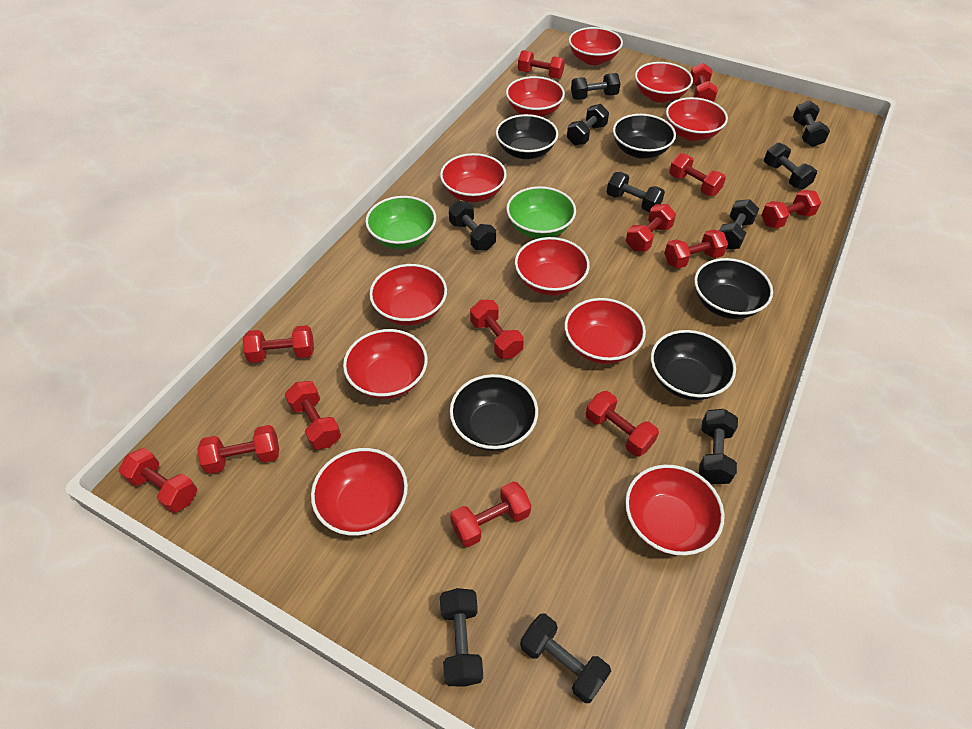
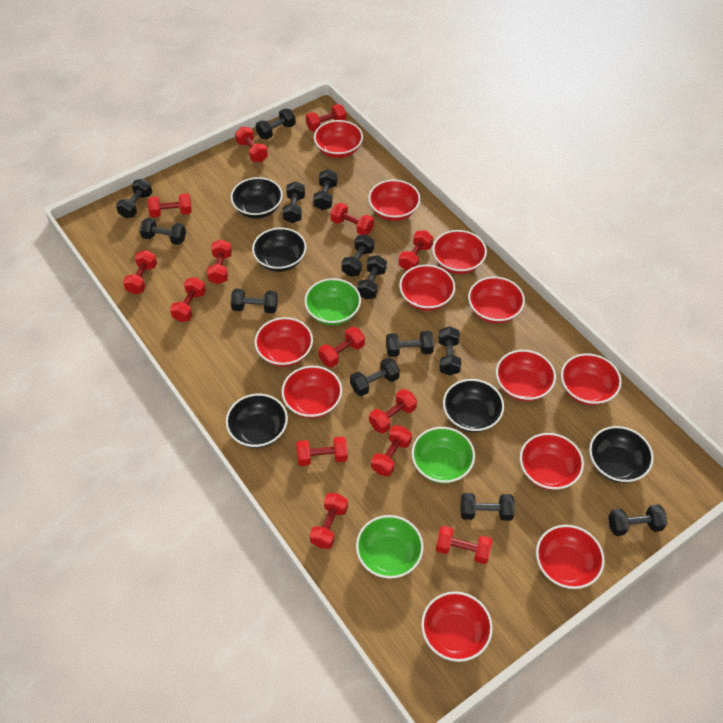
black dumbbell: 10 -> 13
green bowl: 2 -> 3
red bowl: 11 -> 12
red dumbbell: 13 -> 14

